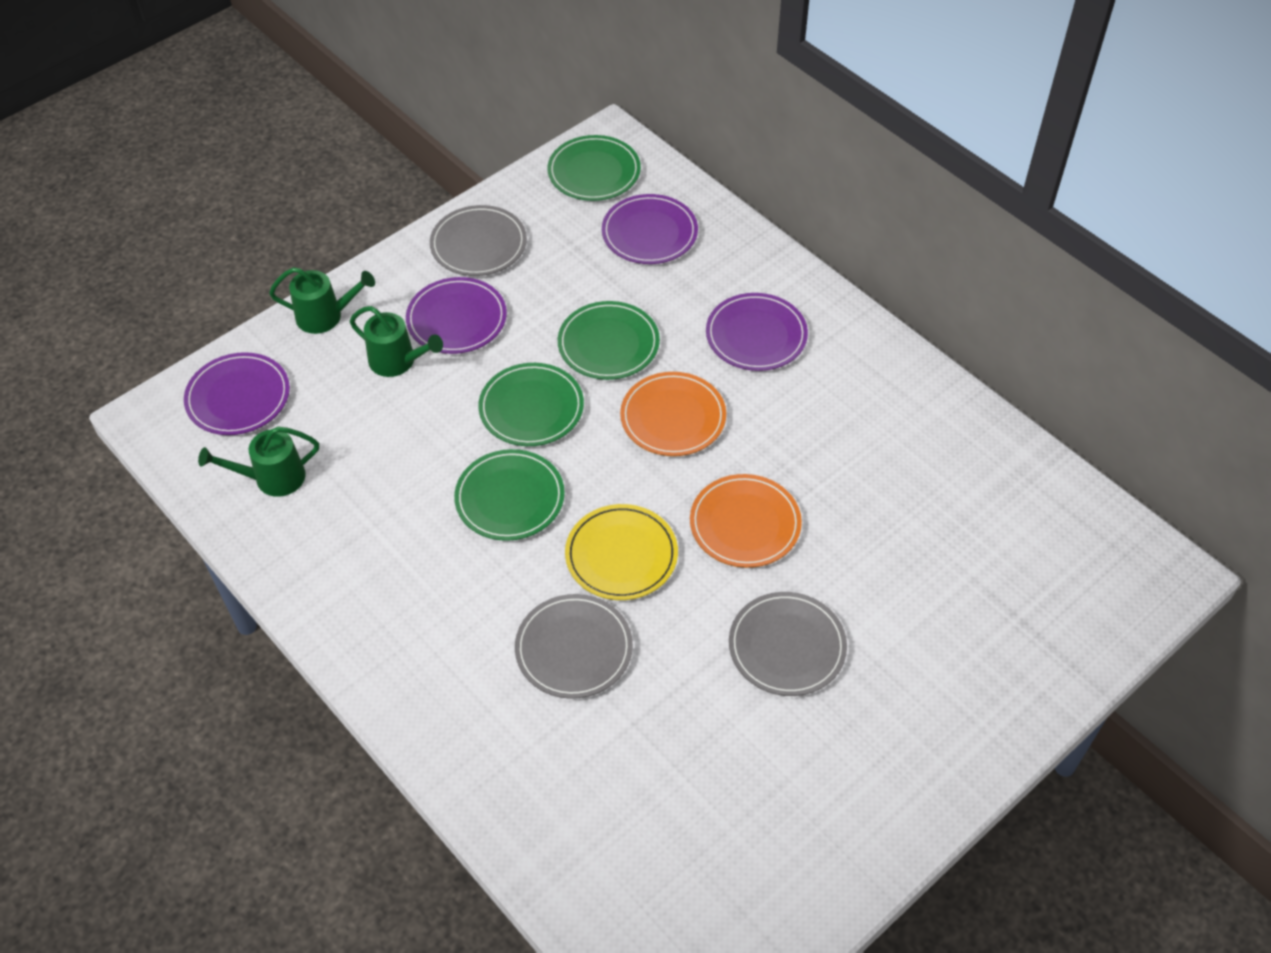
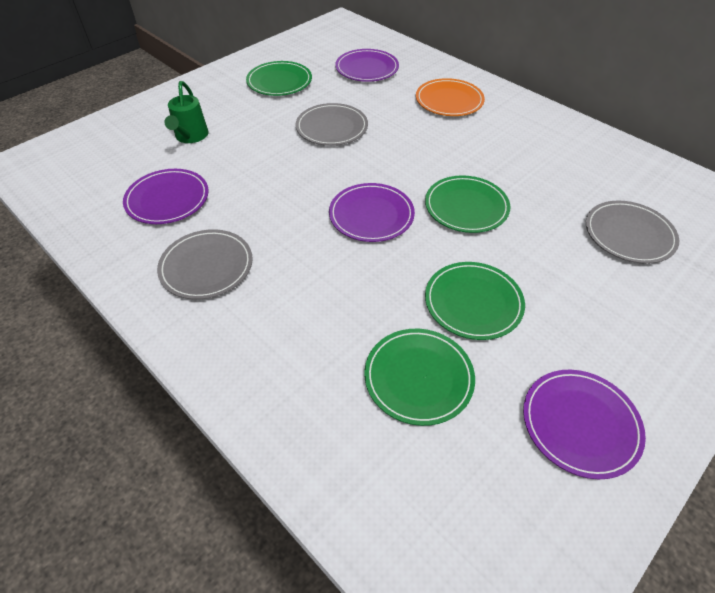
green watering can: 3 -> 1
orange plate: 2 -> 1
yellow plate: 1 -> 0

